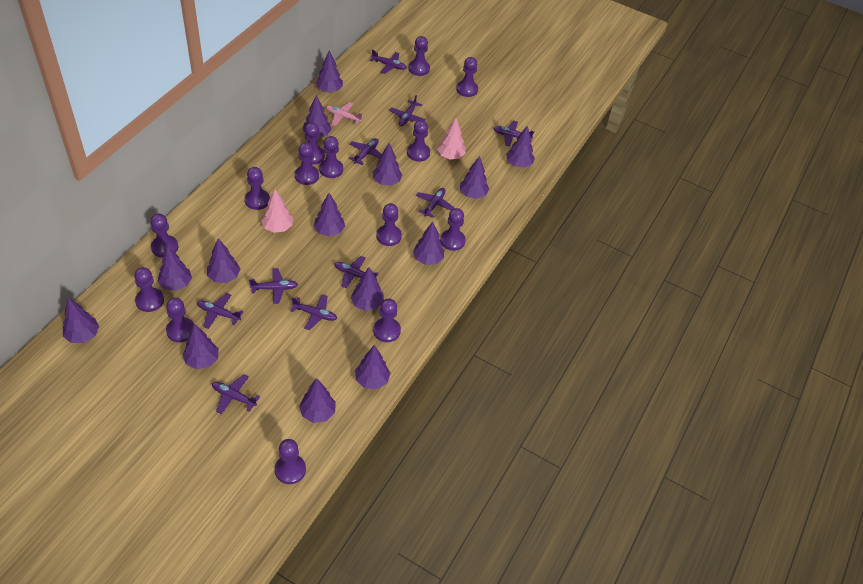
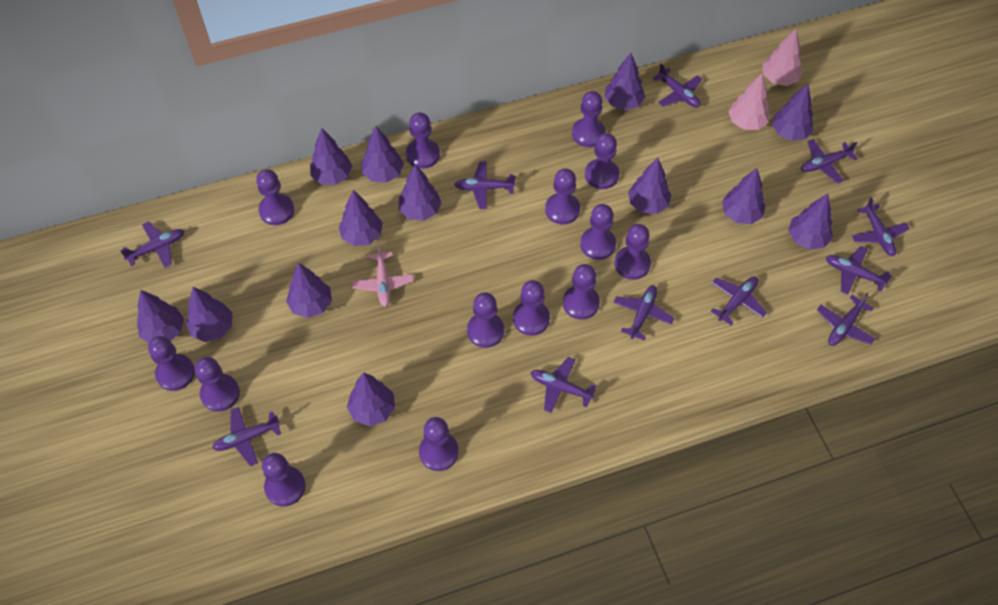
purple plane: 10 -> 11
purple tree: 14 -> 13

